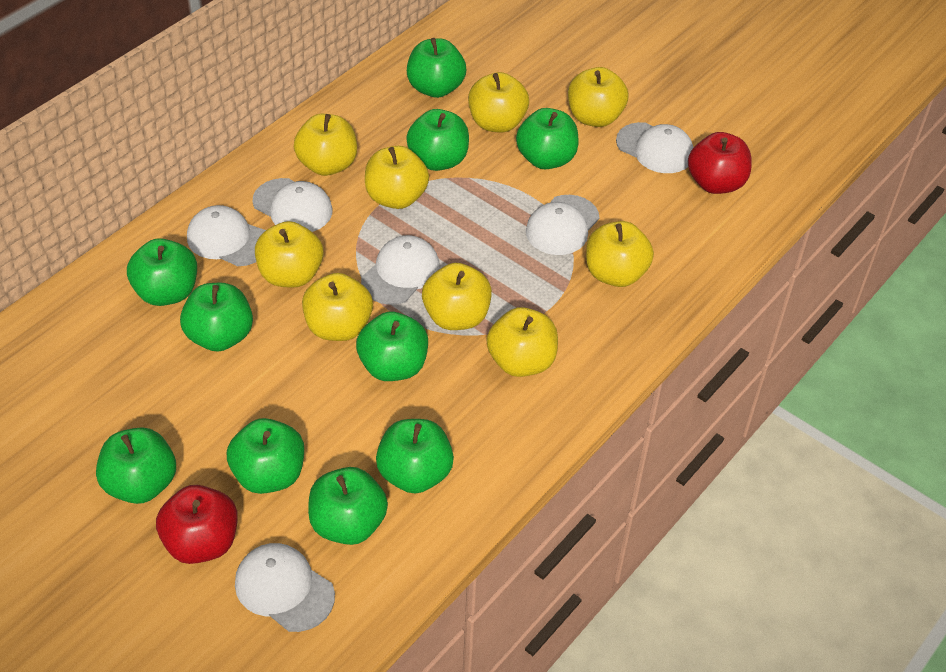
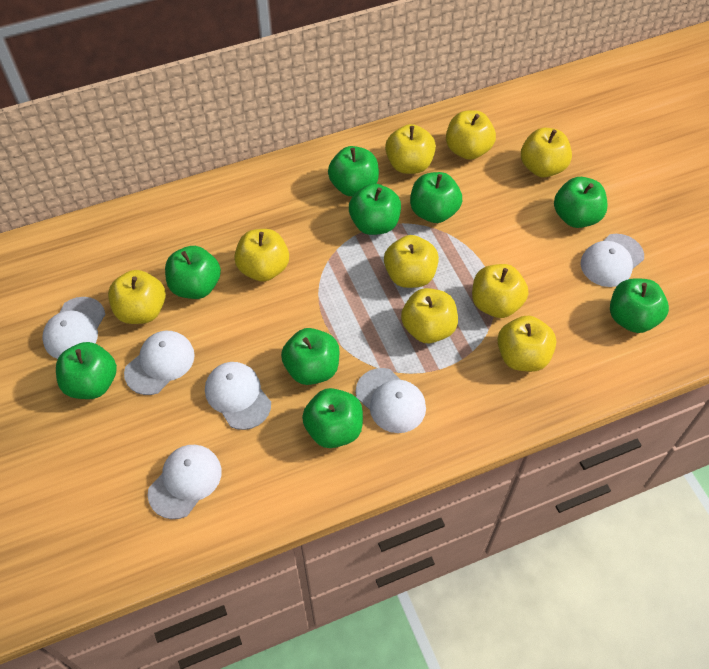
green apple: 10 -> 9
red apple: 2 -> 0

